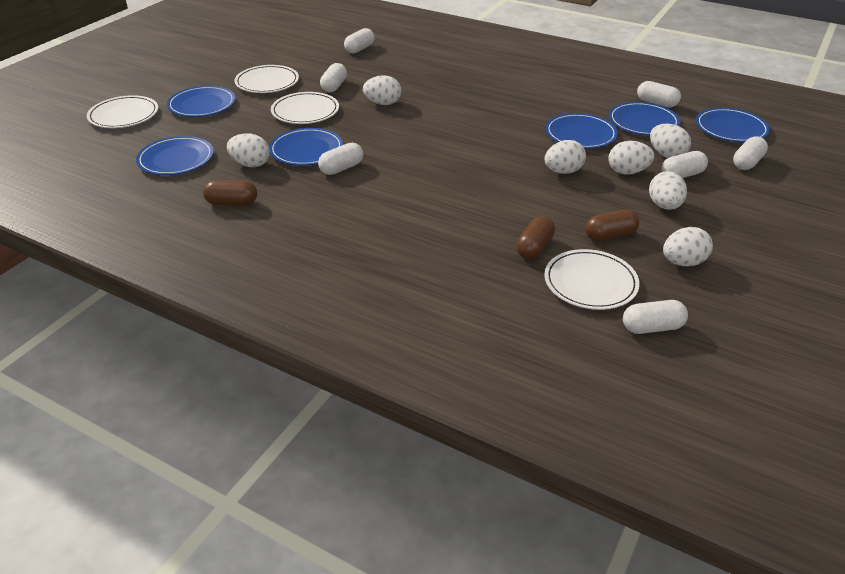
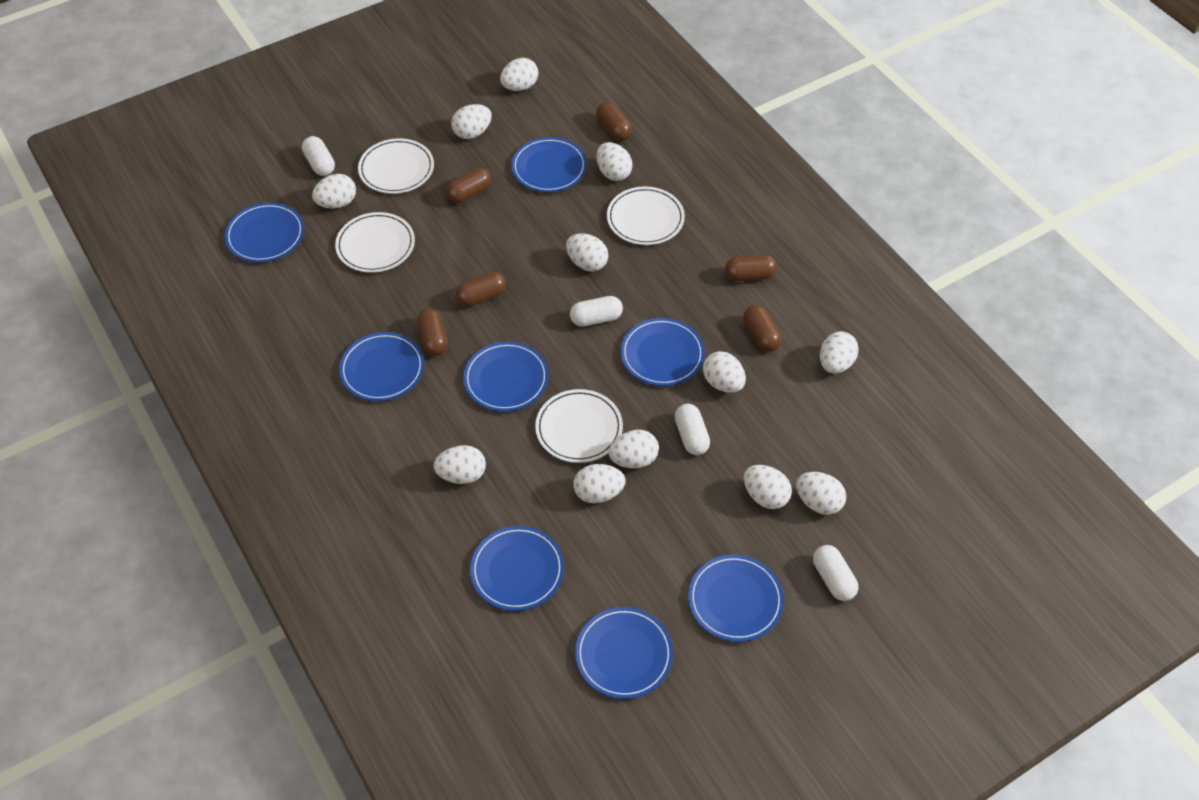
blue plate: 6 -> 8
brown capsule: 3 -> 6
white capsule: 7 -> 4
white egg: 7 -> 12

